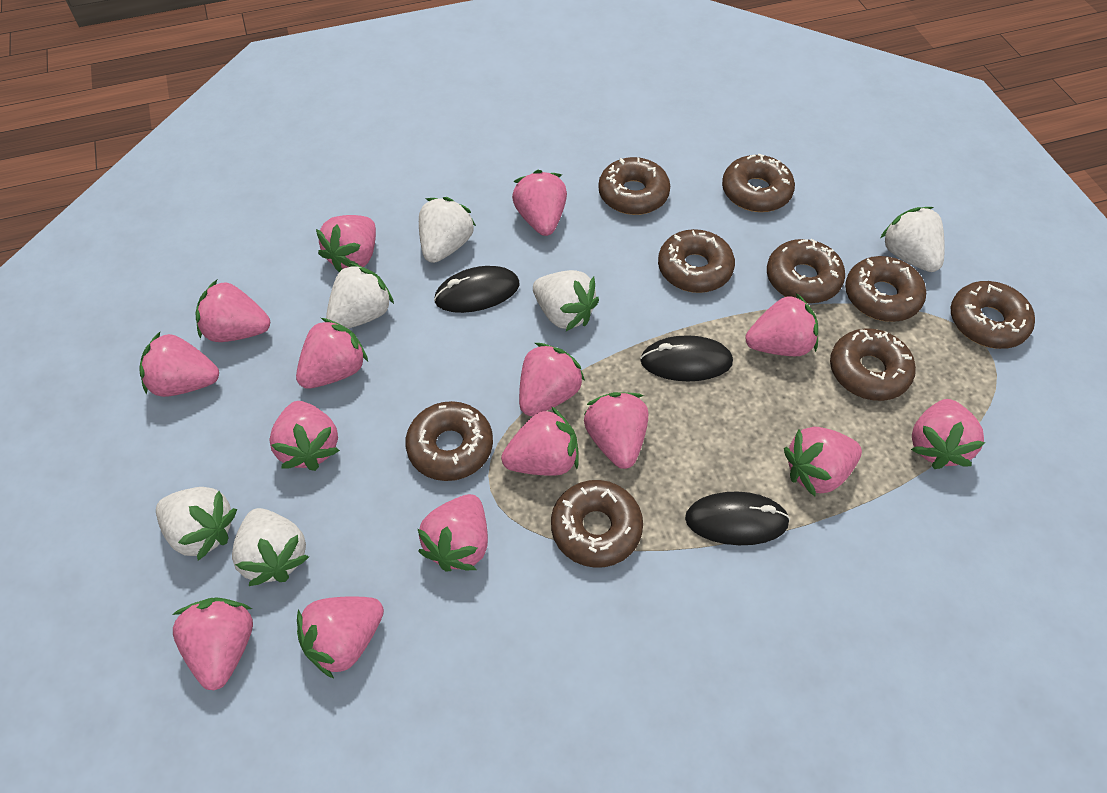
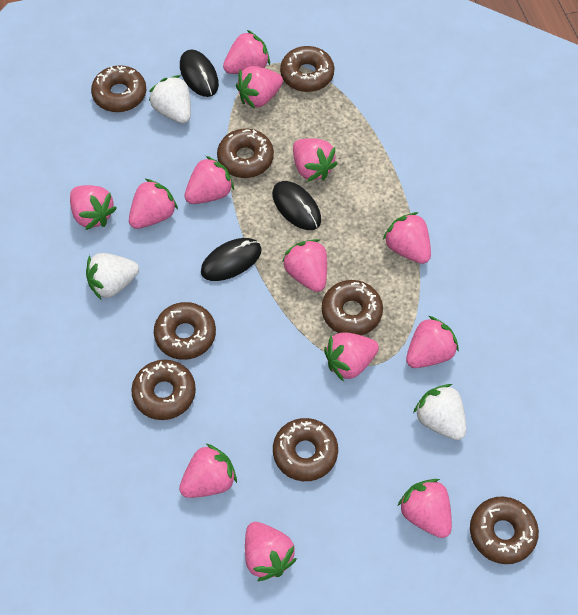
brown donut: 9 -> 8
pink strawberry: 15 -> 13
white strawberry: 6 -> 3

